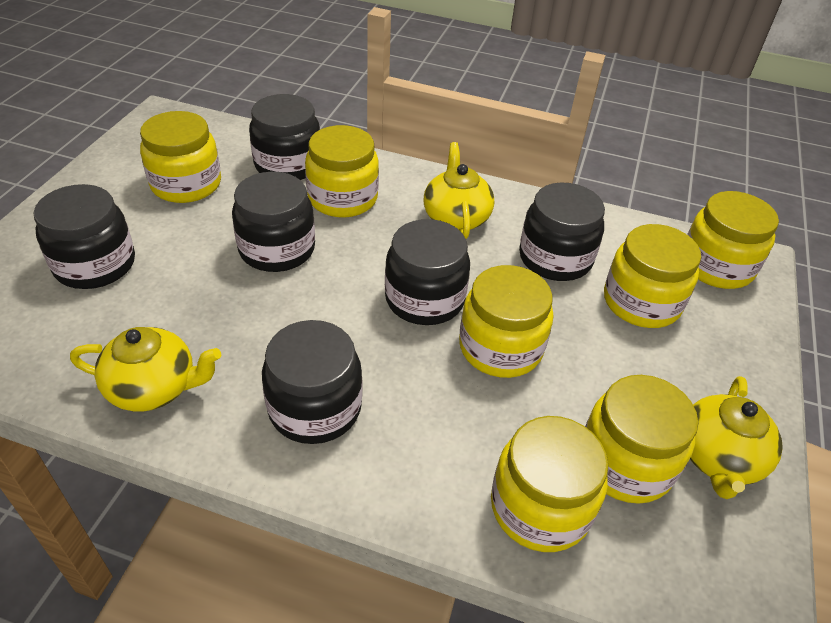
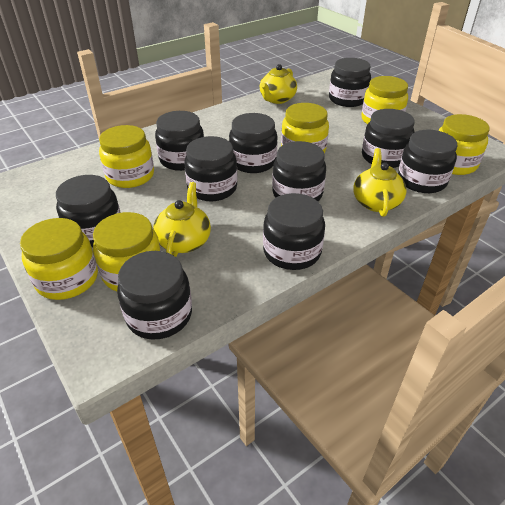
black jar: 6 -> 10
yellow jar: 7 -> 6

